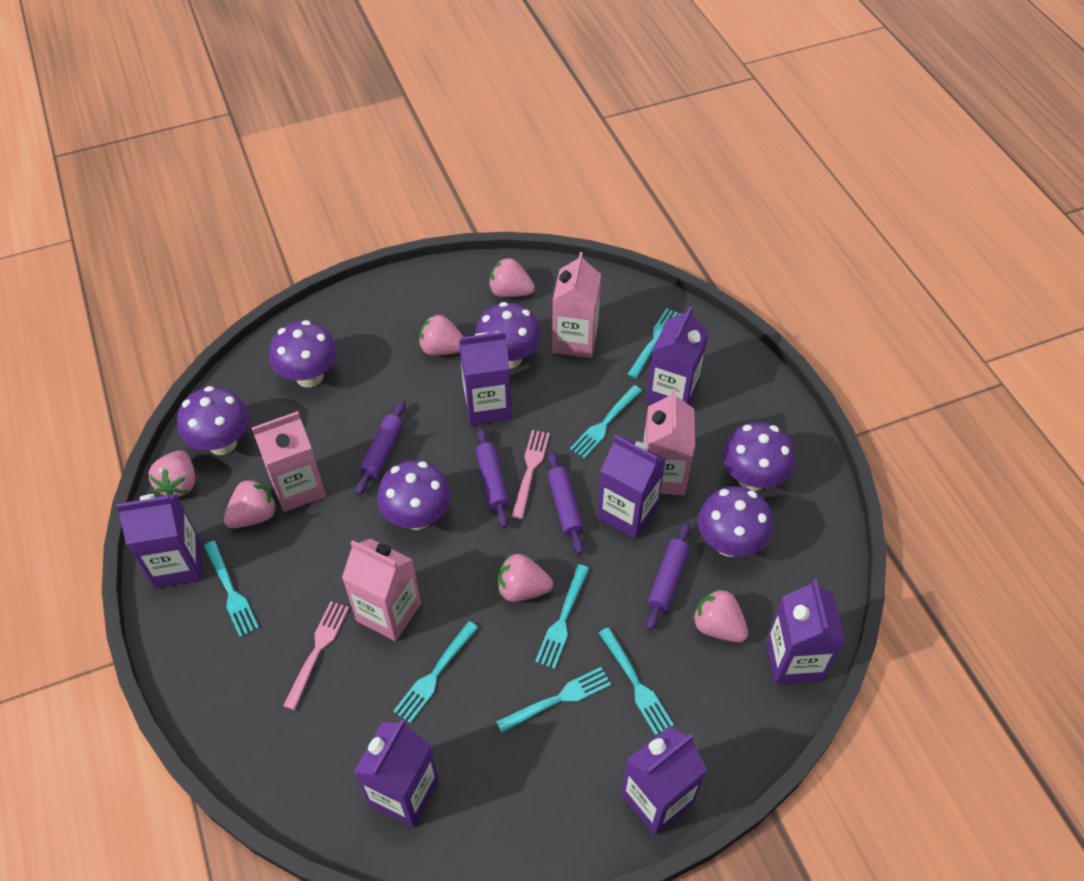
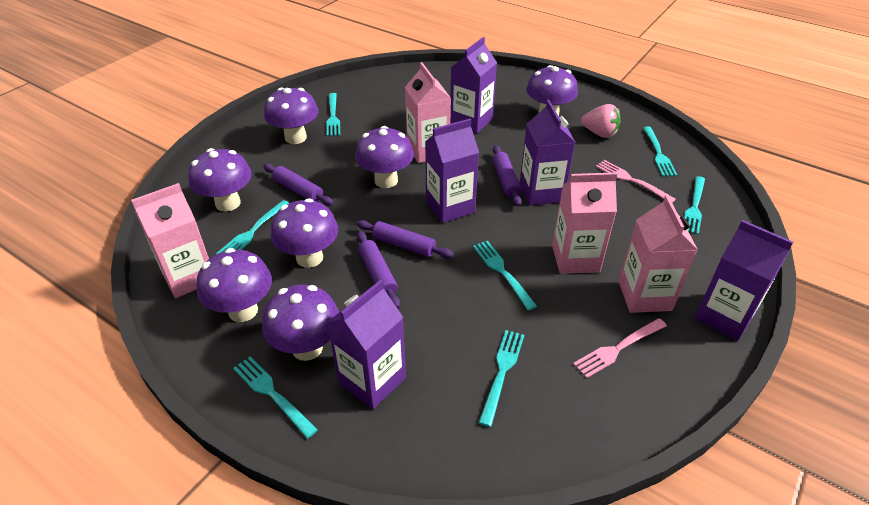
pink strawberry: 6 -> 1
purple carton: 7 -> 5
purple mushroom: 6 -> 7

